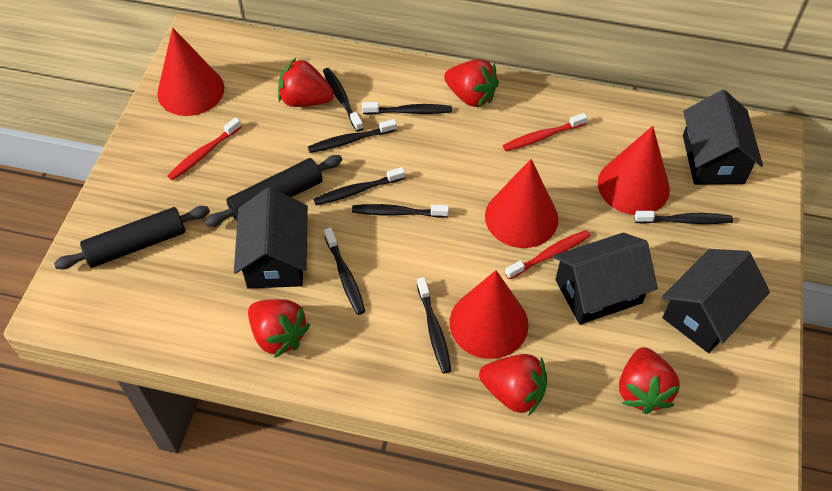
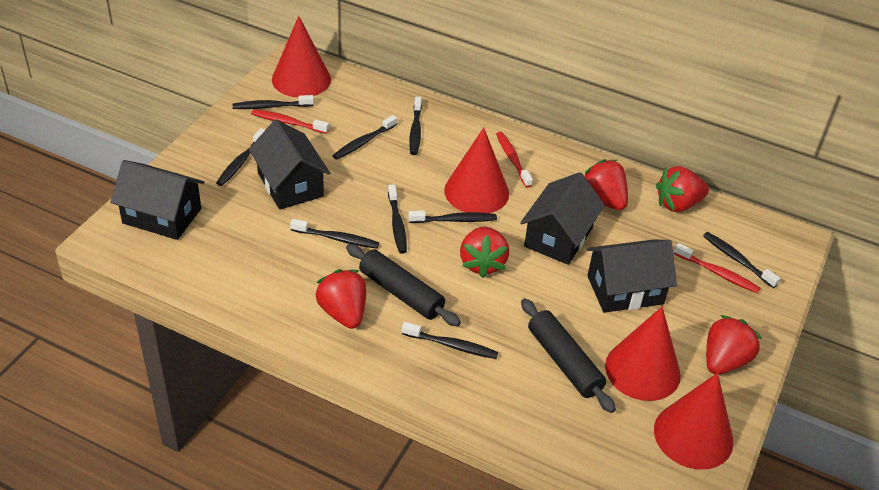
black toothbrush: 8 -> 9

